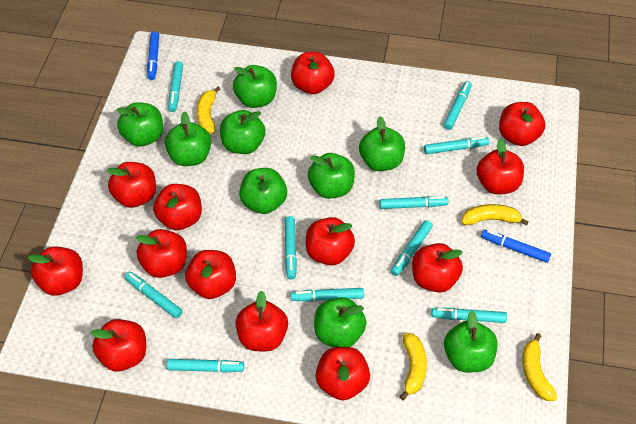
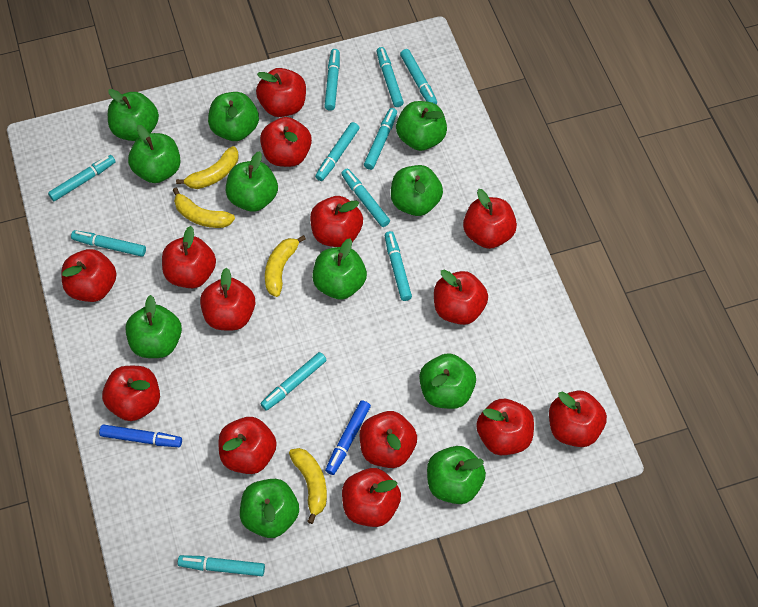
green apple: 9 -> 11
red apple: 13 -> 14
turquoise marker: 10 -> 11

